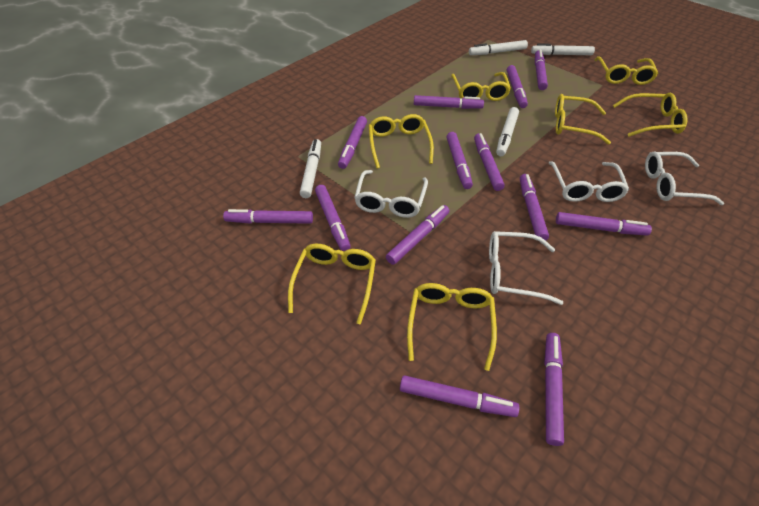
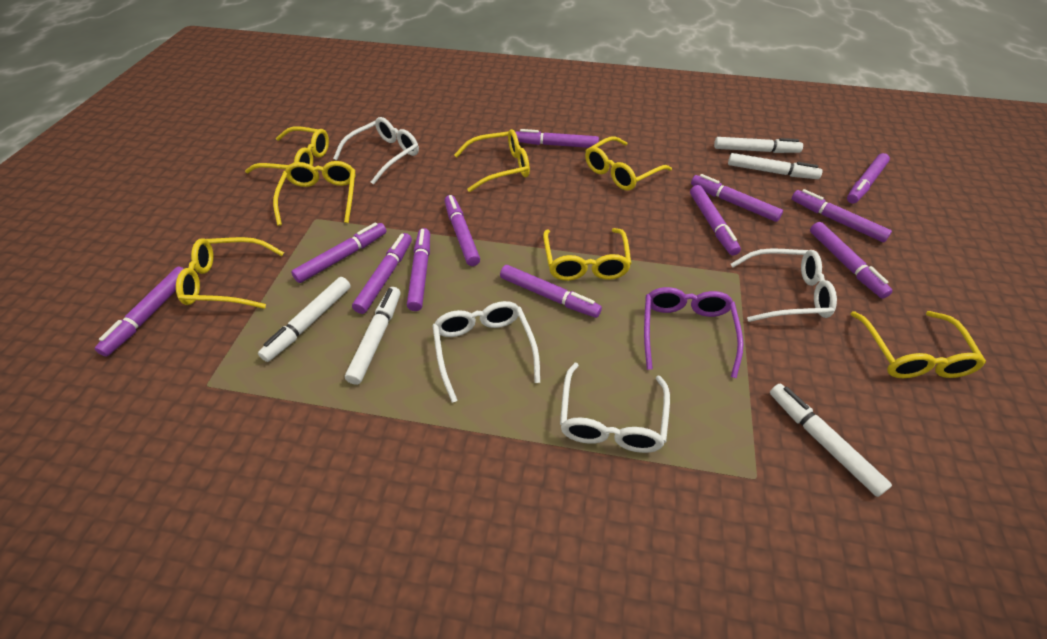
purple glasses: 0 -> 1
purple marker: 13 -> 12
white marker: 4 -> 5

